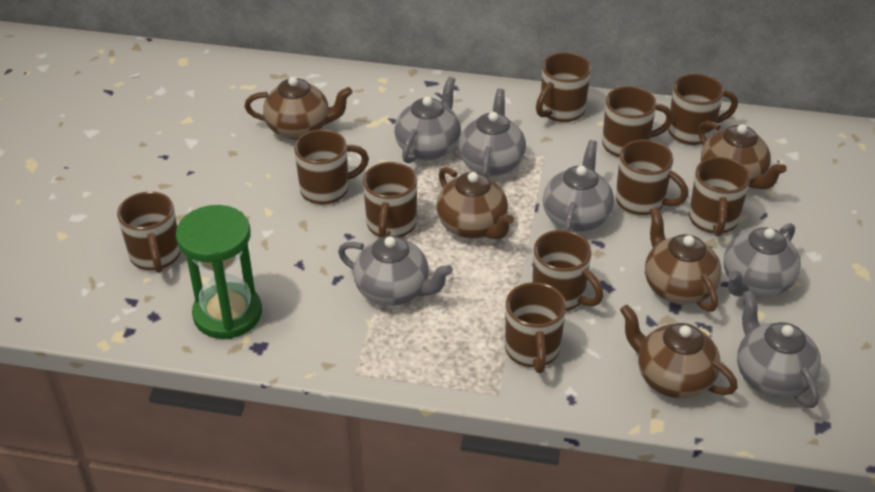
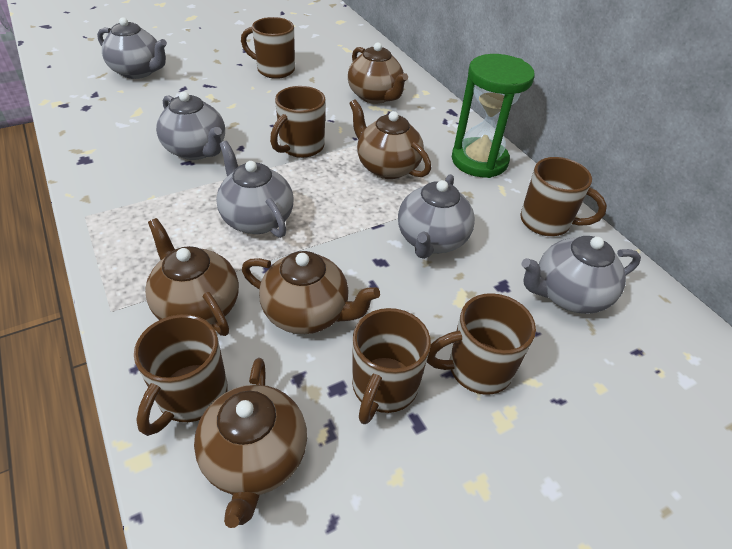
brown mug: 10 -> 6
grey teapot: 6 -> 5

